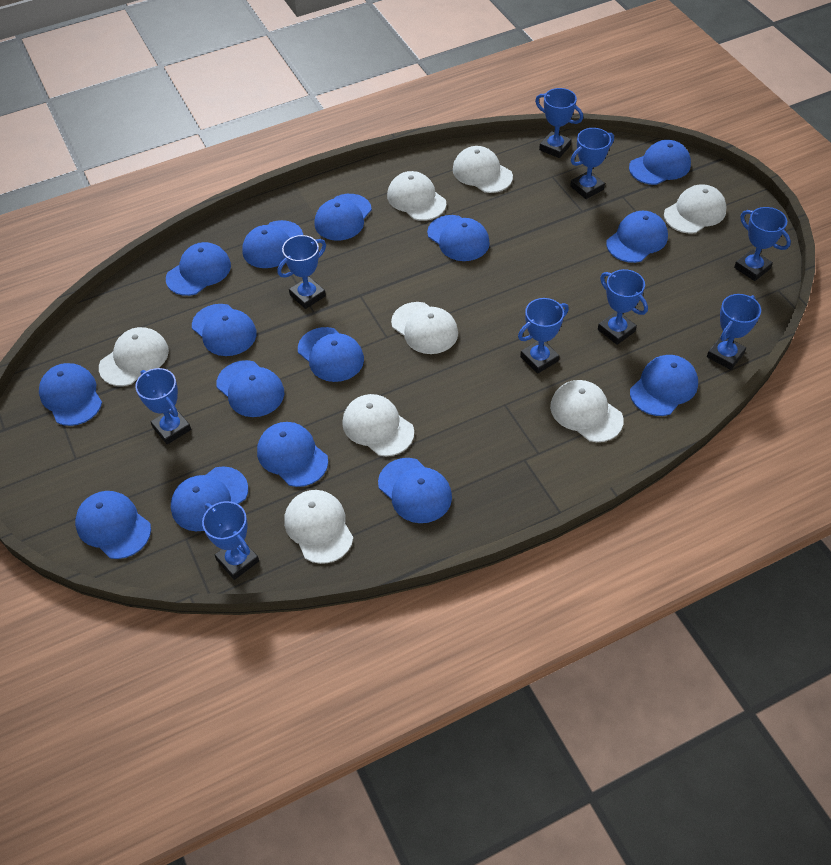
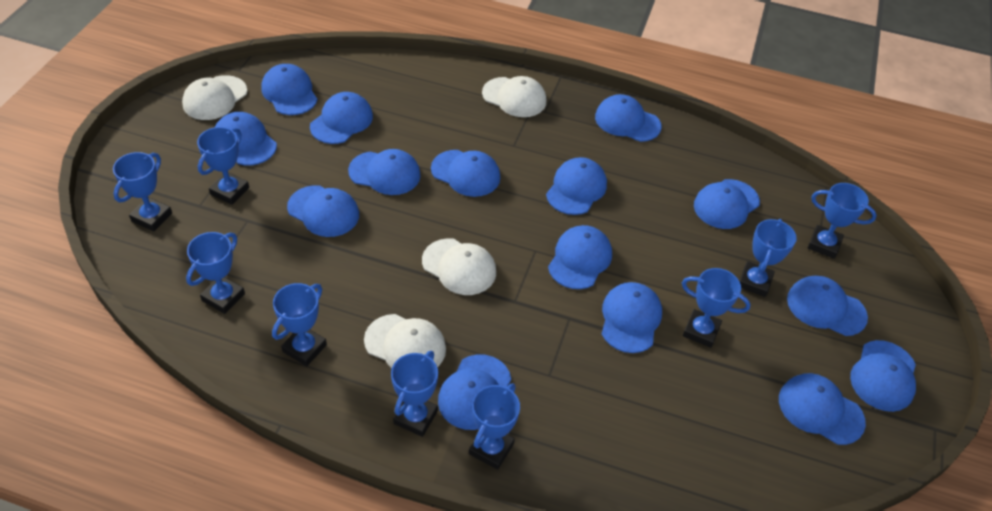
white cap: 8 -> 4

